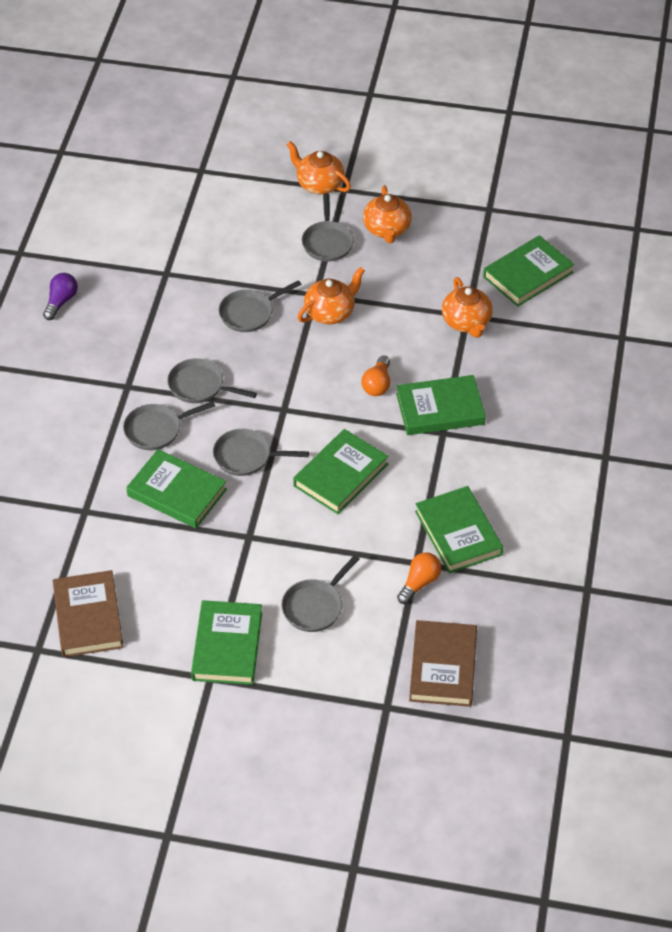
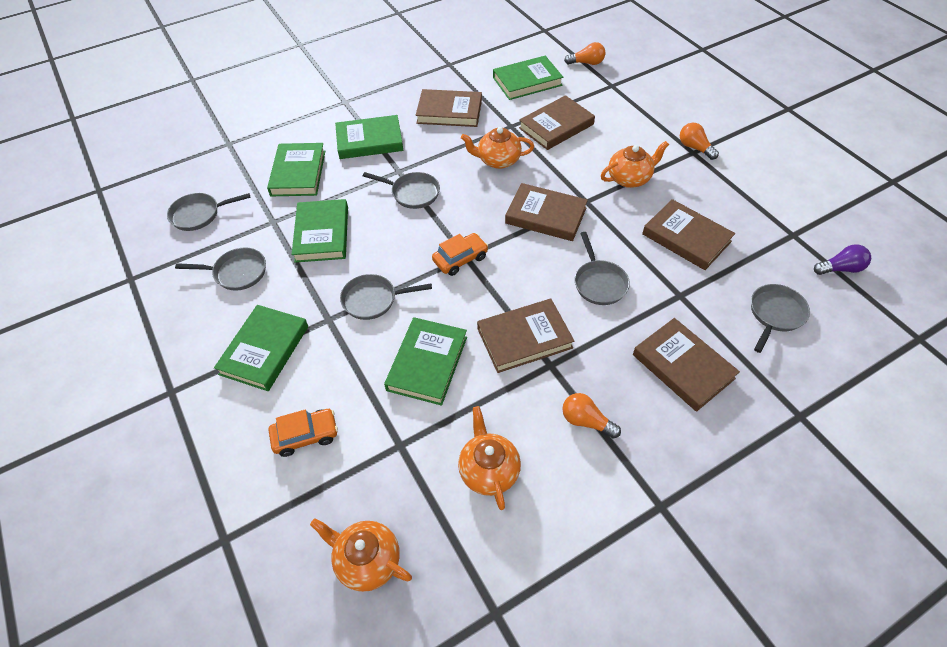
brown book: 2 -> 6
orange car: 0 -> 2
orange light bulb: 2 -> 3

